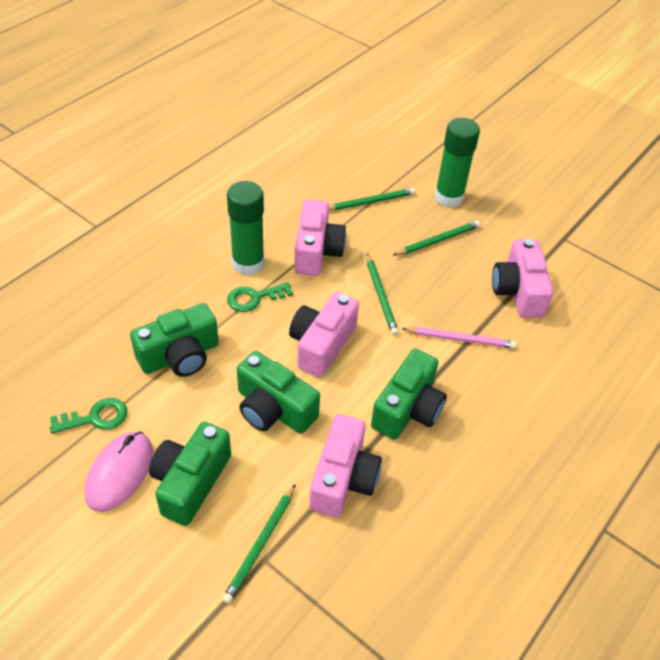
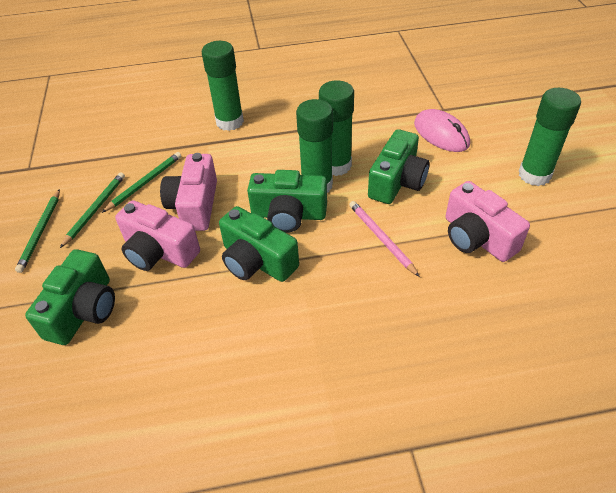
green glue stick: 2 -> 4
green key: 2 -> 0
green pencil: 4 -> 3
pink camera: 4 -> 3

